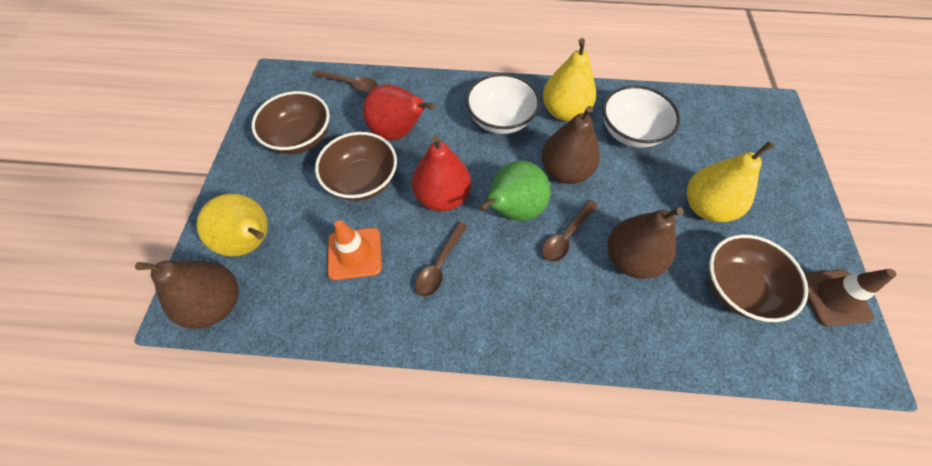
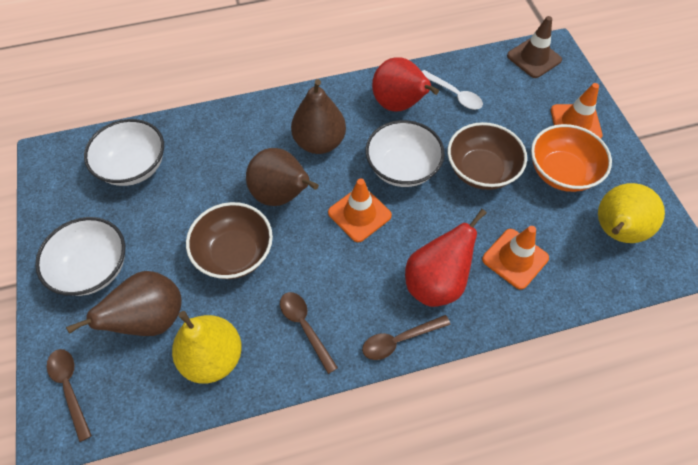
brown bowl: 3 -> 2
green pear: 1 -> 0
orange bowl: 0 -> 1
orange traffic cone: 1 -> 3
white bowl: 2 -> 3
white spoon: 0 -> 1
yellow pear: 3 -> 2

